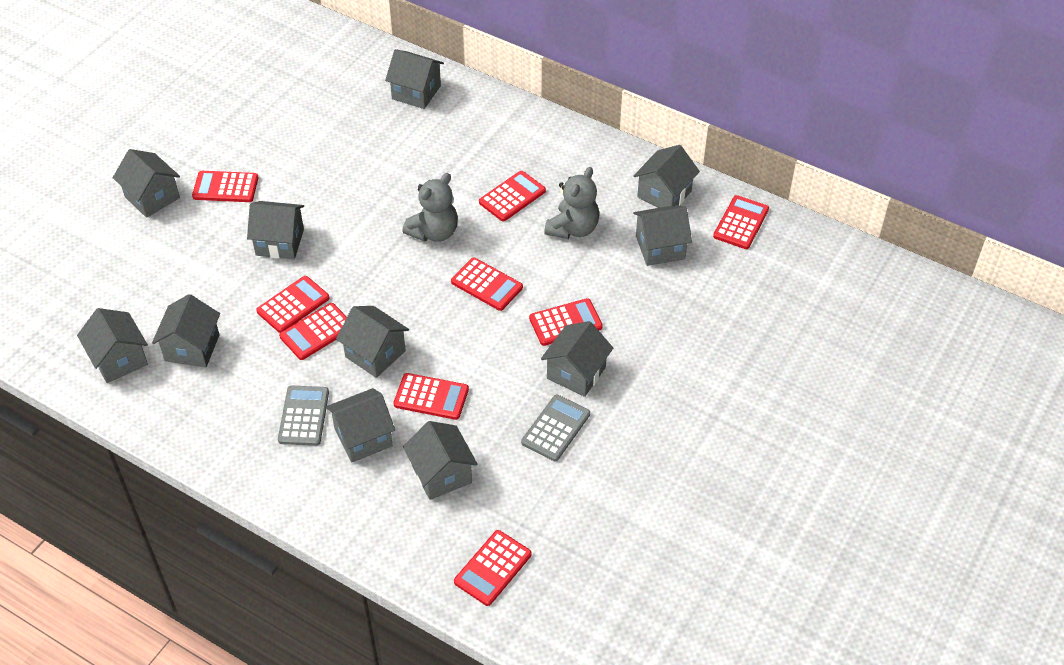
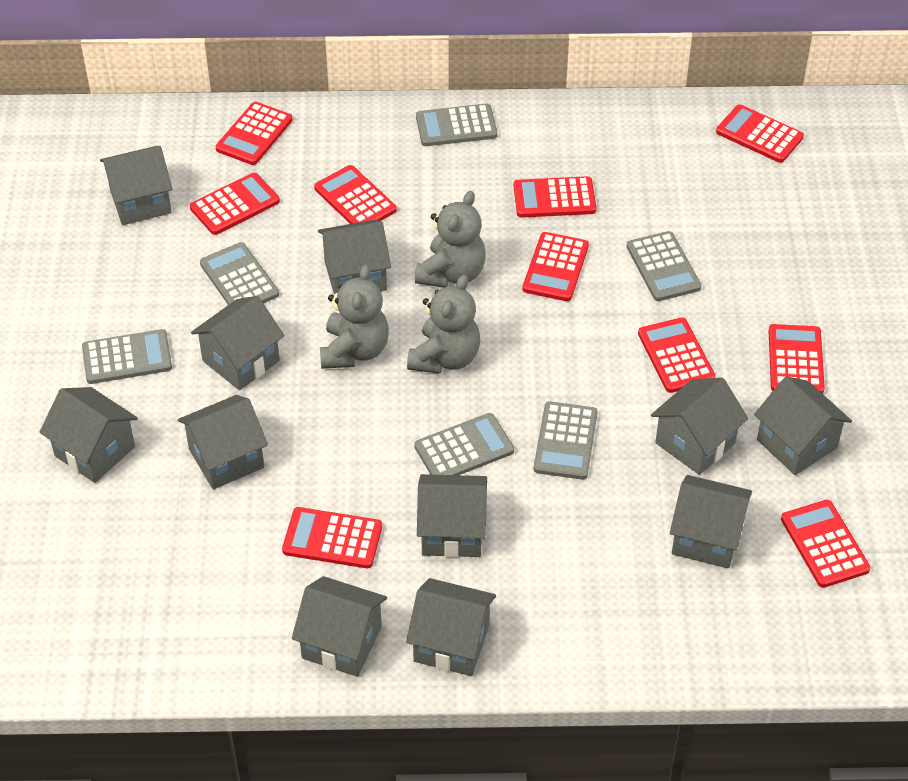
grey calculator: 2 -> 6
grey teddy bear: 2 -> 3
red calculator: 9 -> 10

